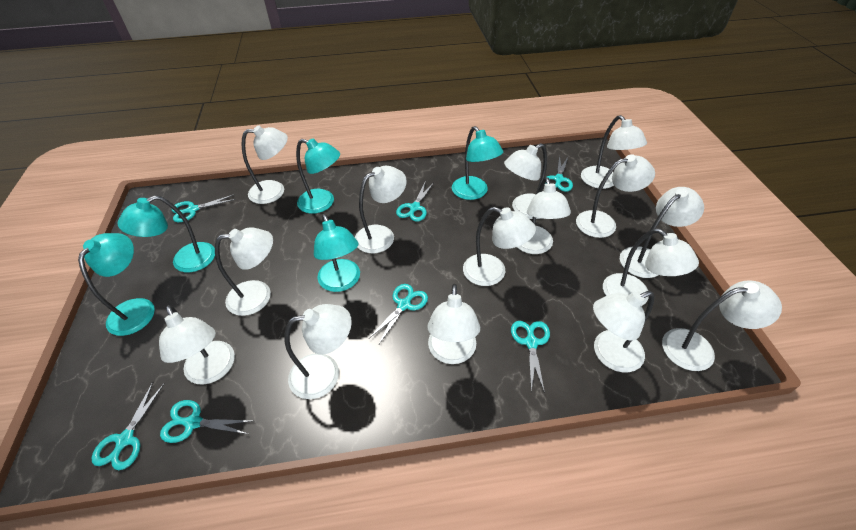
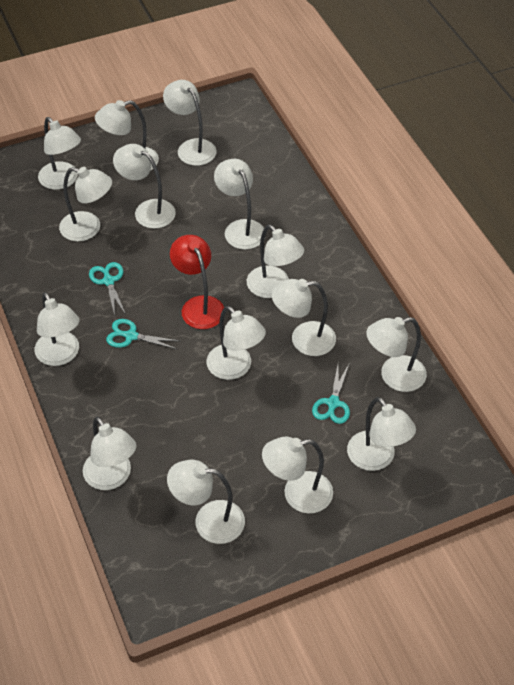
red lamp: 0 -> 1
turquoise lamp: 5 -> 0
turquoise scissors: 7 -> 3

